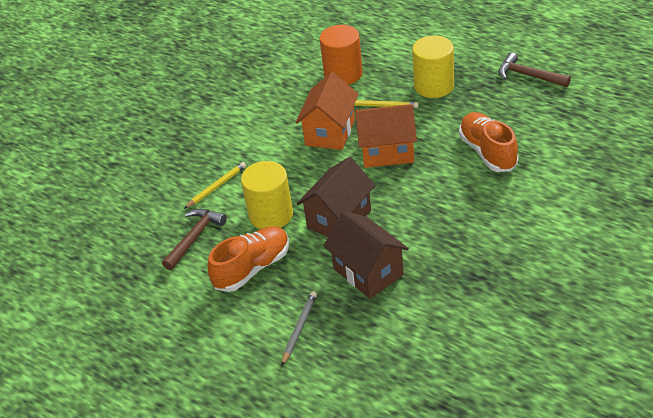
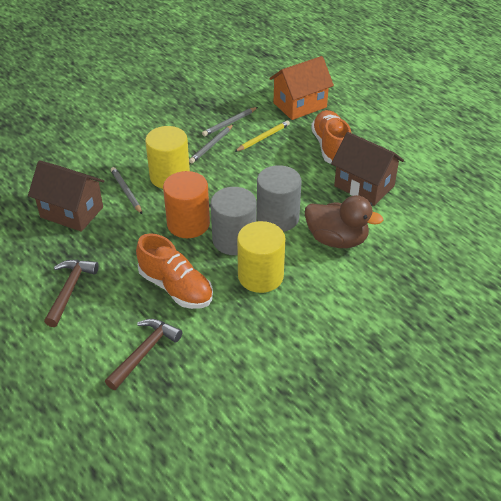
brown duck: 0 -> 1
grey cylinder: 0 -> 2
grey pencil: 1 -> 3
orange house: 2 -> 1
yellow pencil: 2 -> 1

